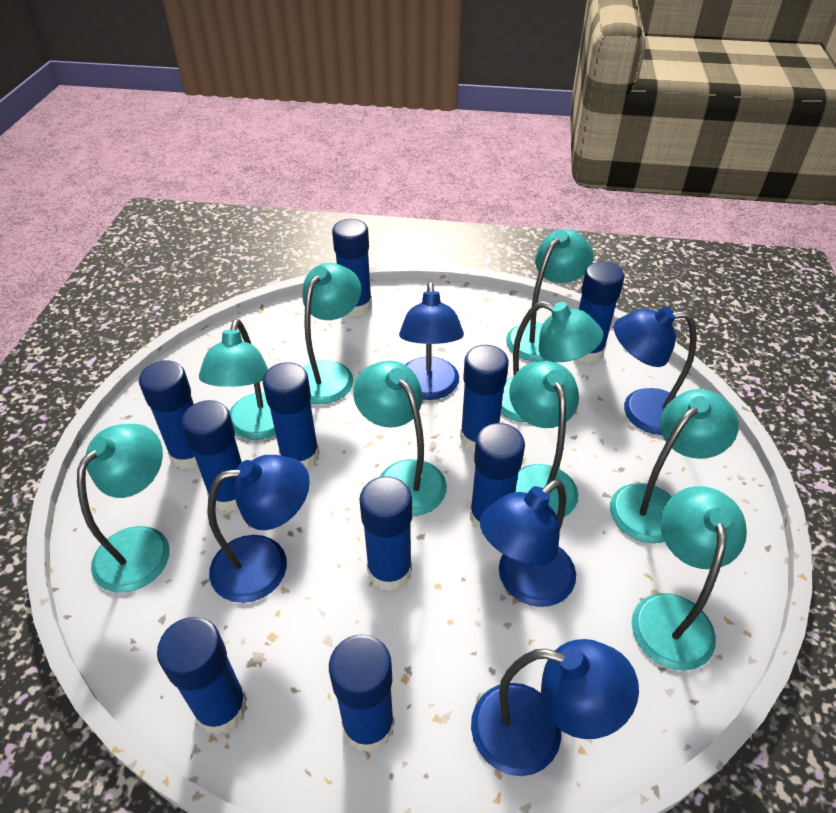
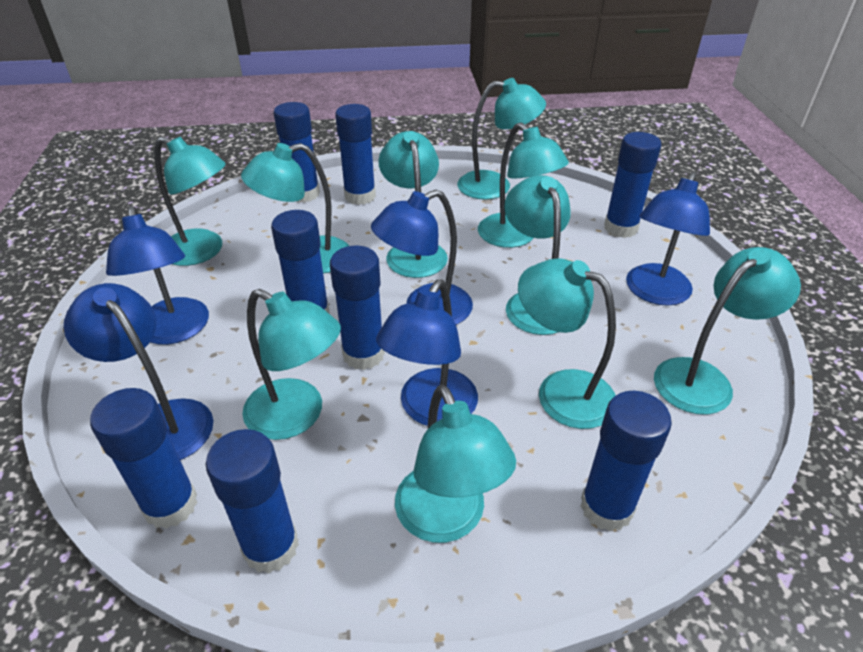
blue glue stick: 10 -> 8
turquoise lamp: 9 -> 10

